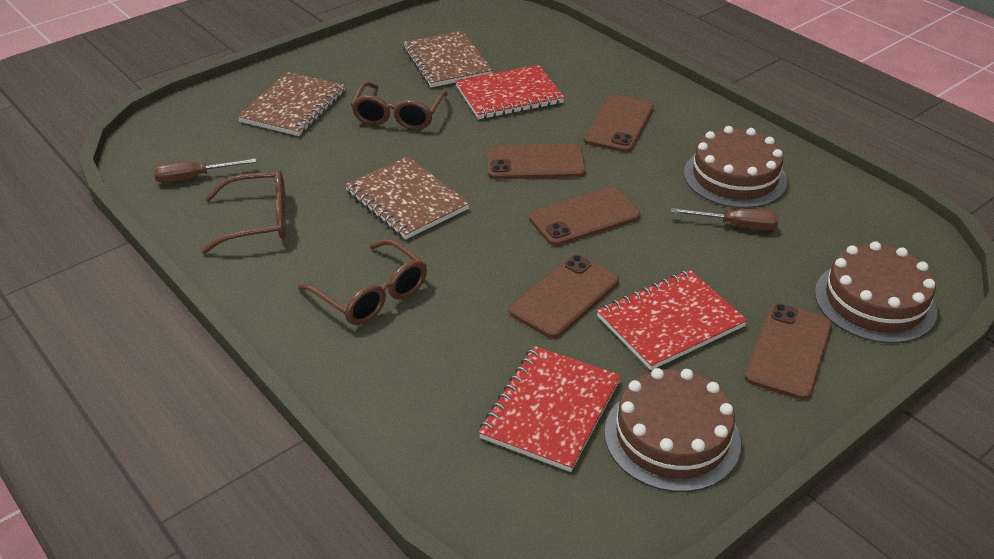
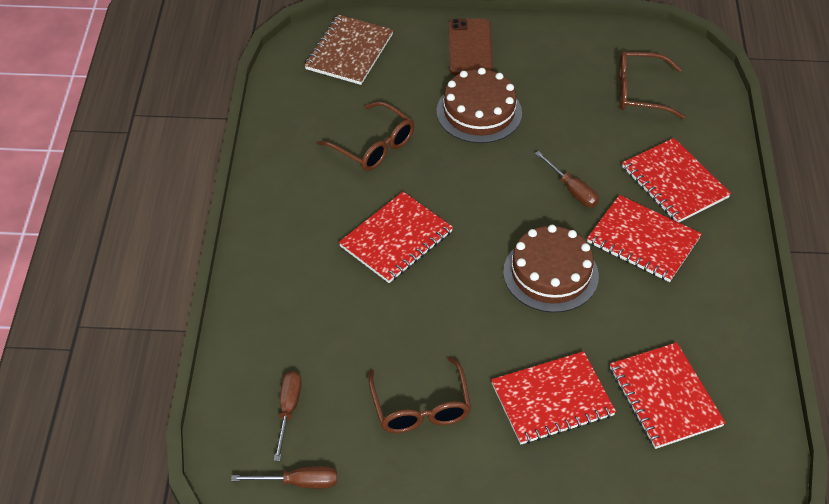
brown cake: 3 -> 2
brown notebook: 3 -> 1
brown phone: 5 -> 1
brown screwdriver: 2 -> 3
red notebook: 3 -> 5

